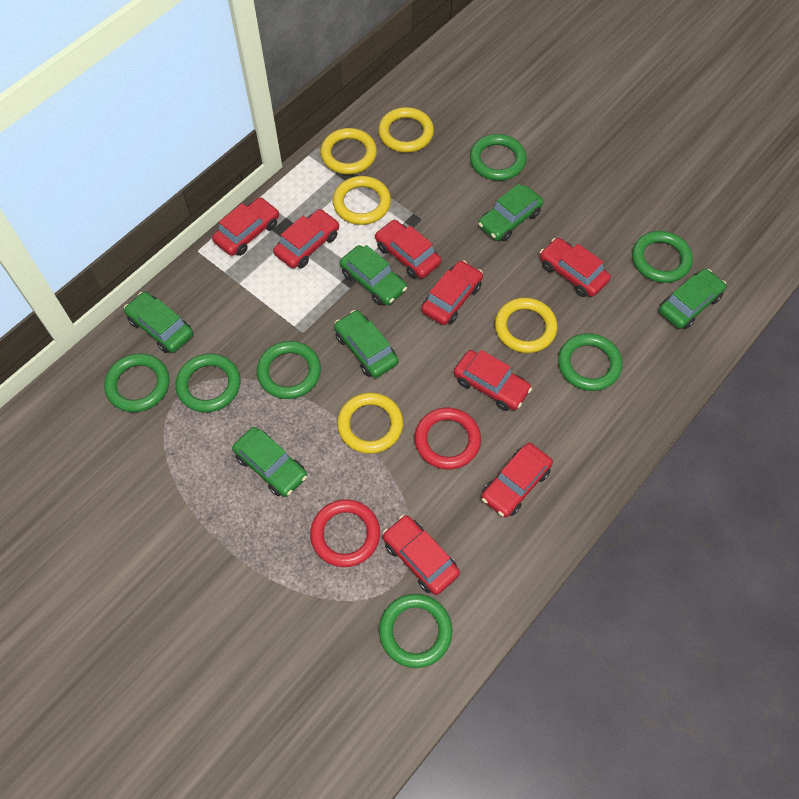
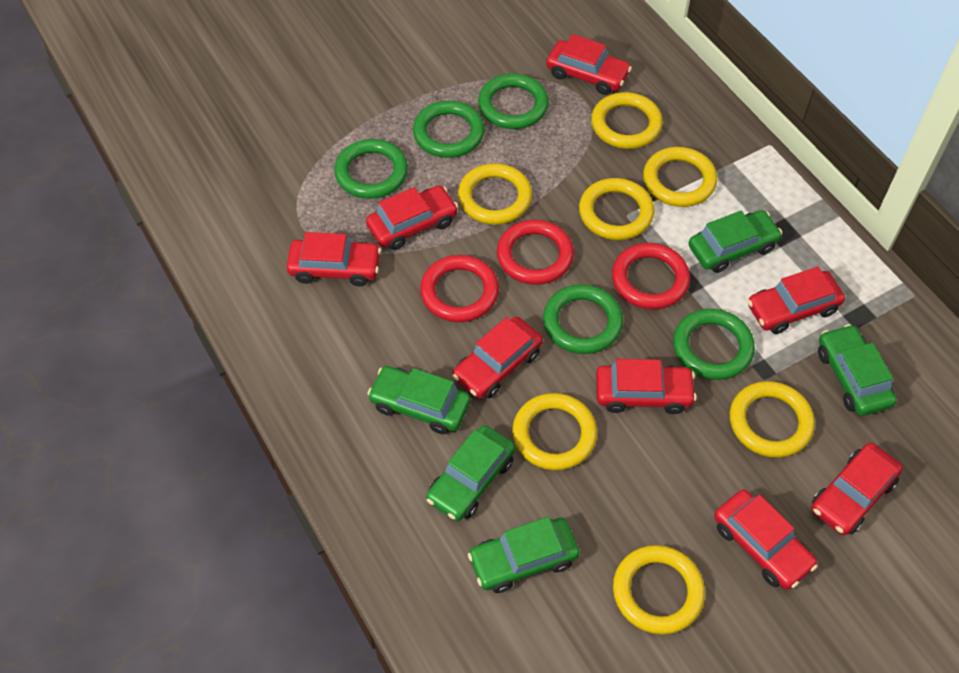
green car: 6 -> 5
green ring: 7 -> 5
red ring: 2 -> 3
yellow ring: 5 -> 7

